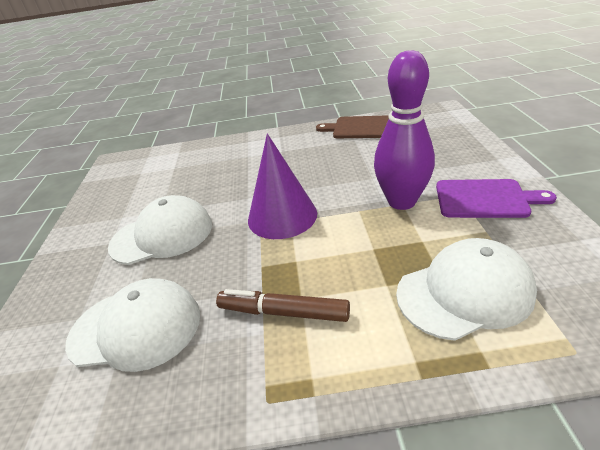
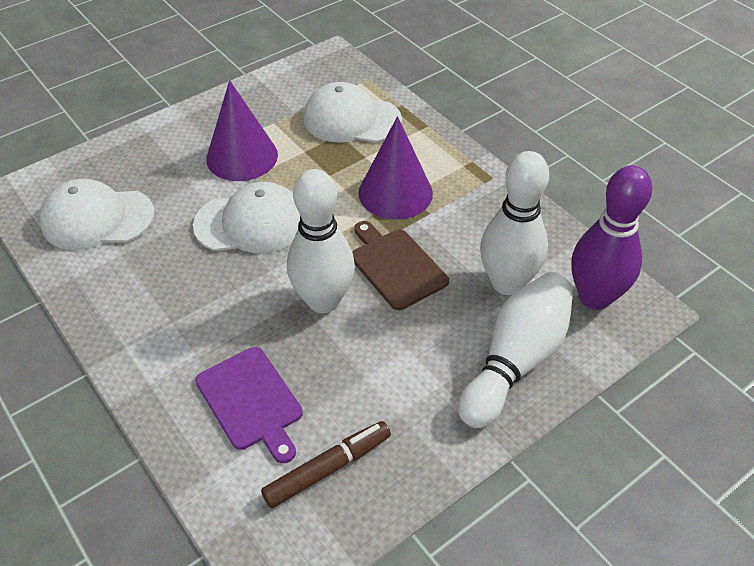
purple cone: 1 -> 2
white bowling pin: 0 -> 3

